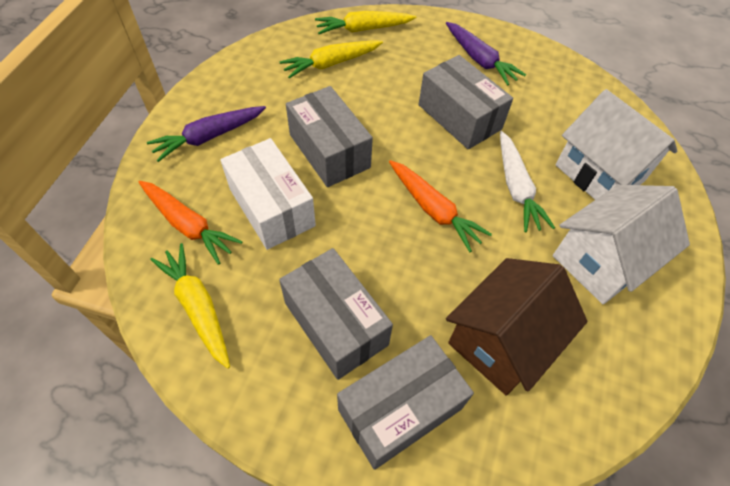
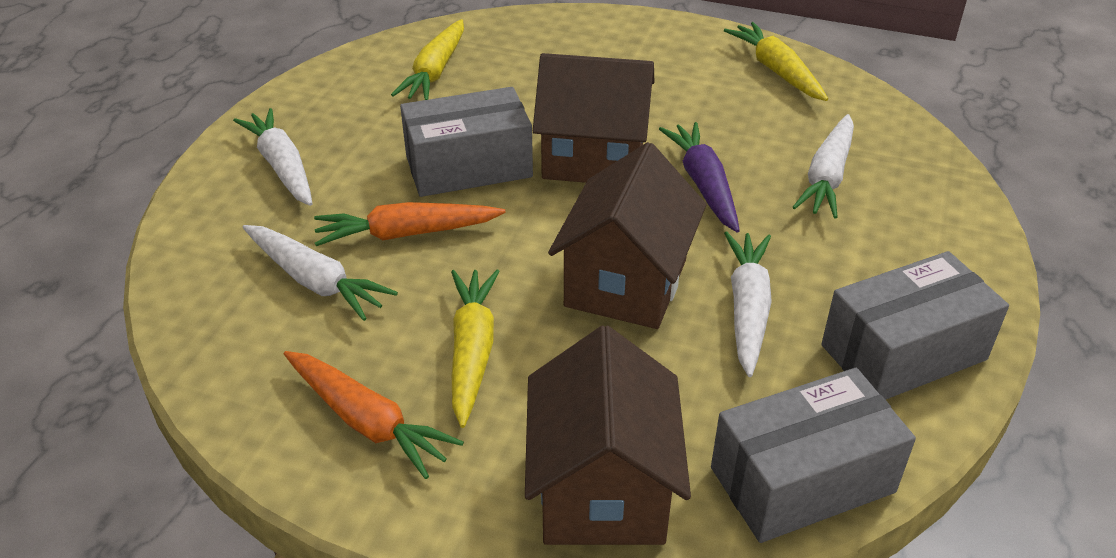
brown house: 1 -> 3
grey box: 4 -> 3
purple carrot: 2 -> 1
white box: 1 -> 0
white carrot: 1 -> 4
white house: 2 -> 0

